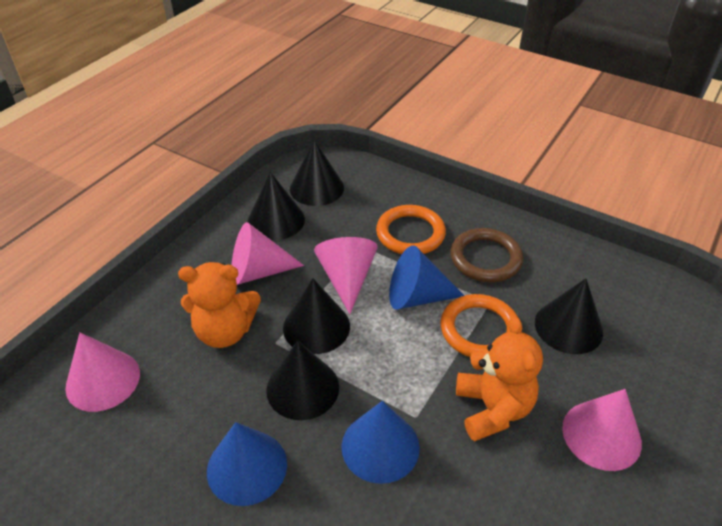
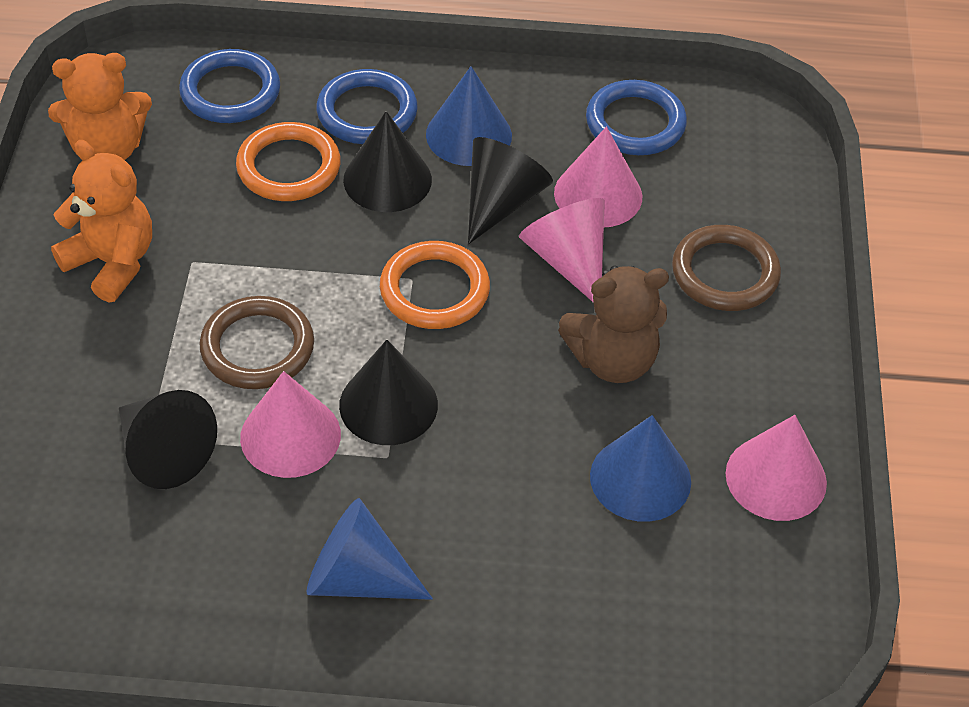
black cone: 5 -> 4
blue ring: 0 -> 3
brown ring: 1 -> 2
brown teddy bear: 0 -> 1

